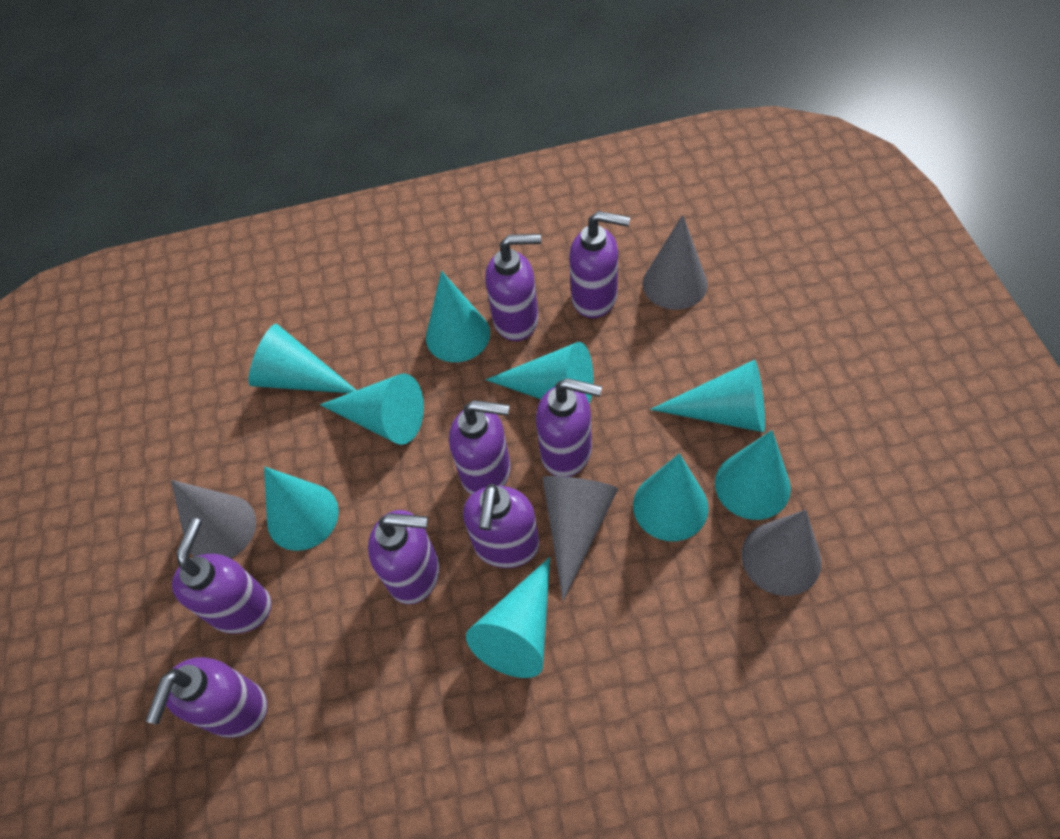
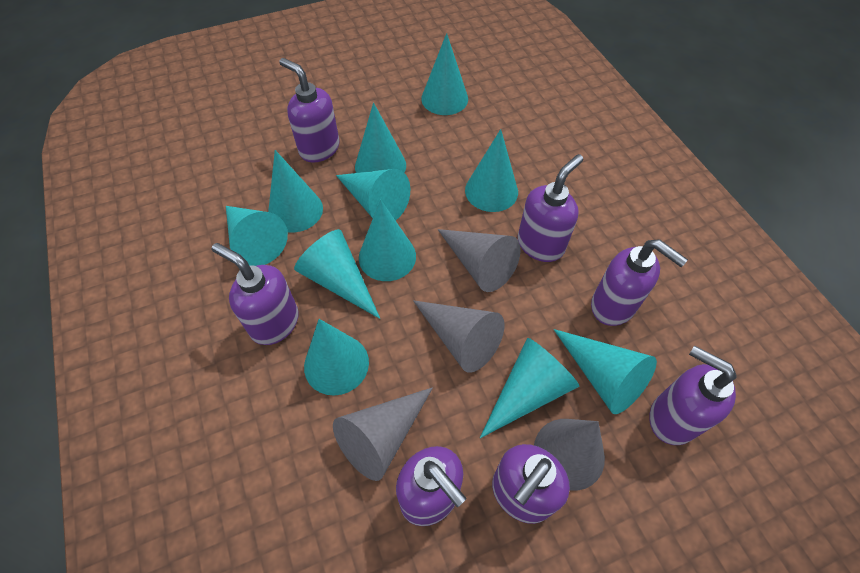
purple soap dispenser: 8 -> 7
turquoise cone: 9 -> 11

